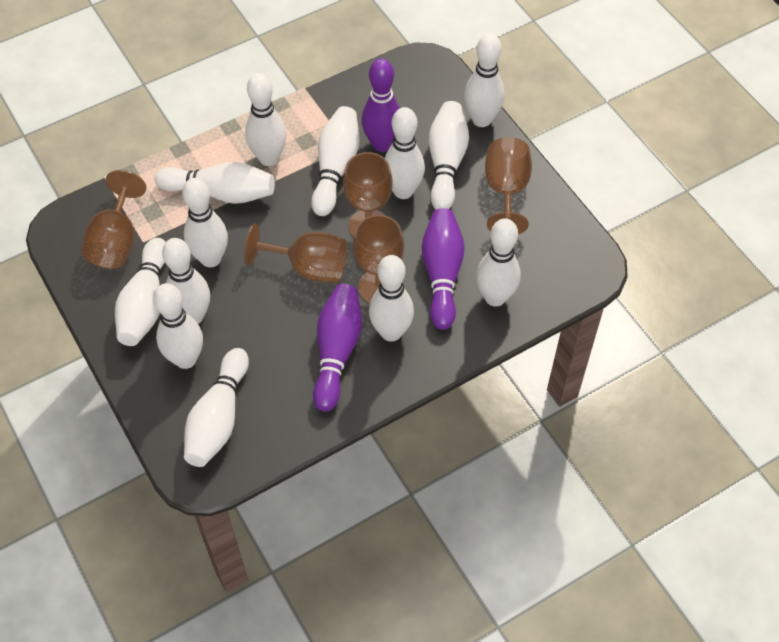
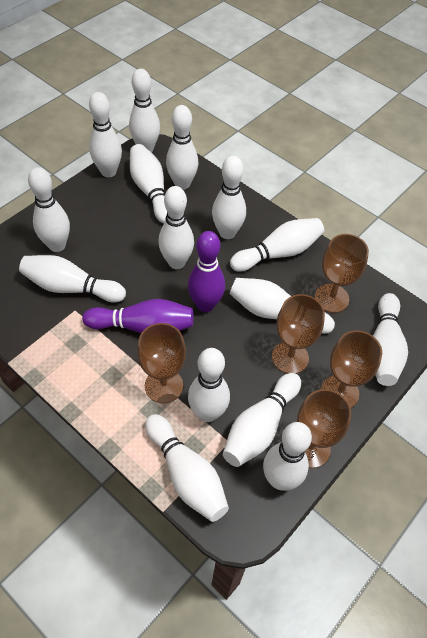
purple bowling pin: 3 -> 2
white bowling pin: 13 -> 15

